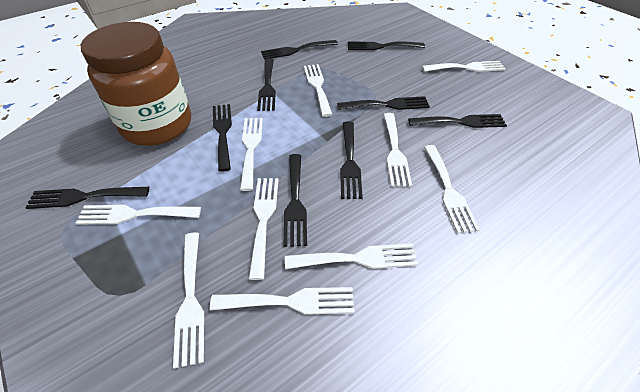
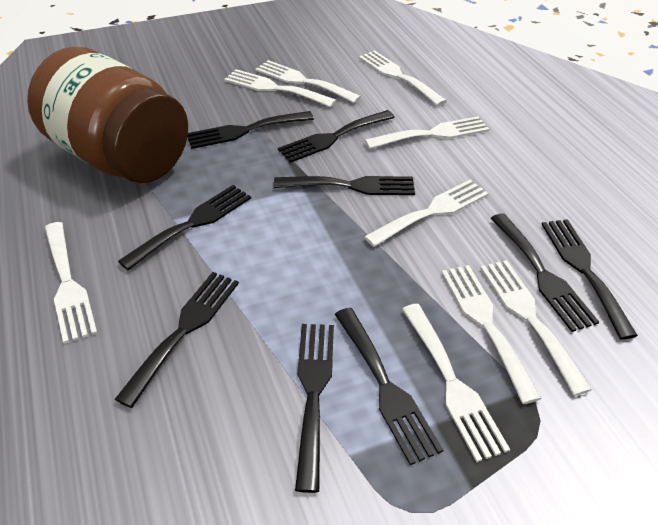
white fork: 10 -> 9

